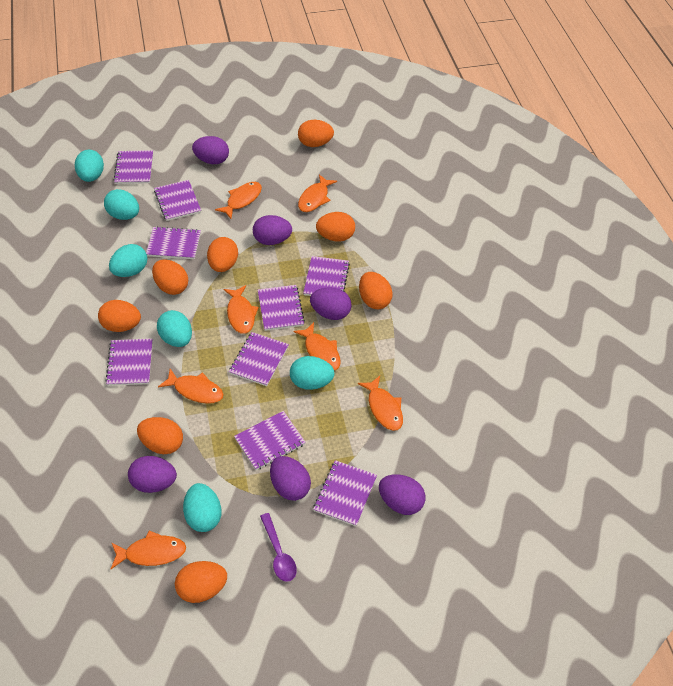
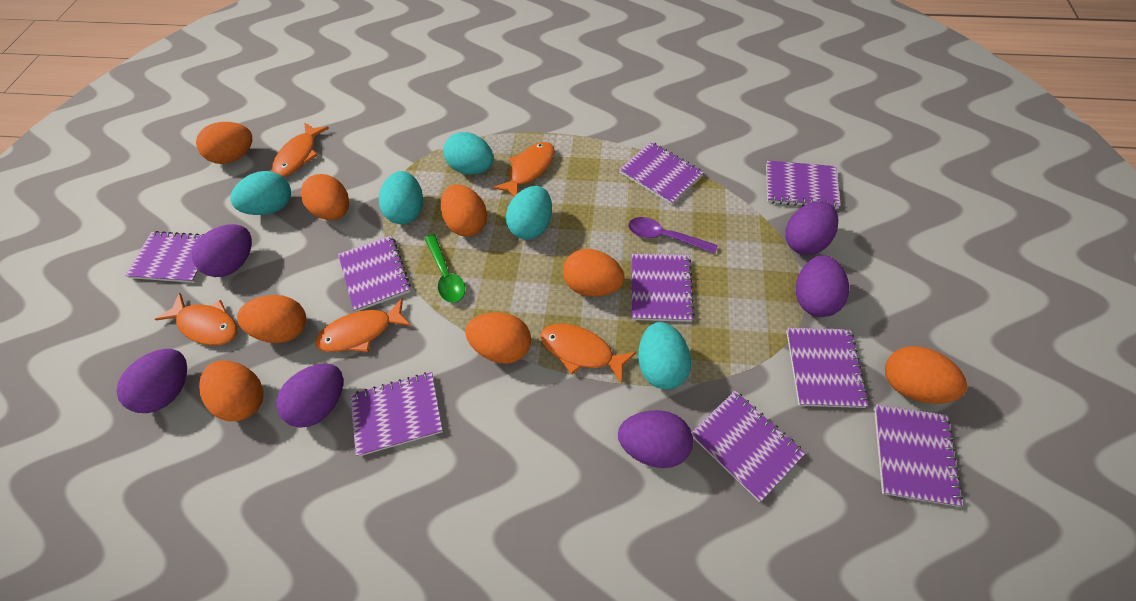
green spoon: 0 -> 1
orange fish: 7 -> 5
turquoise egg: 6 -> 5

